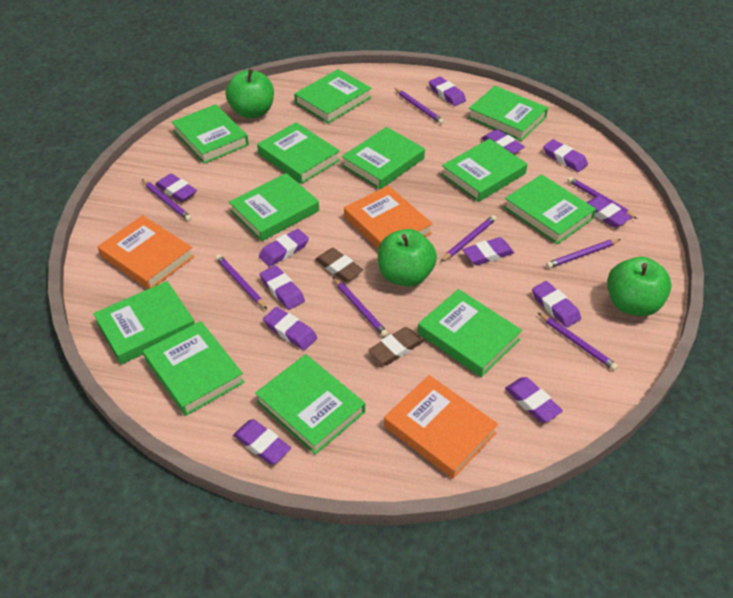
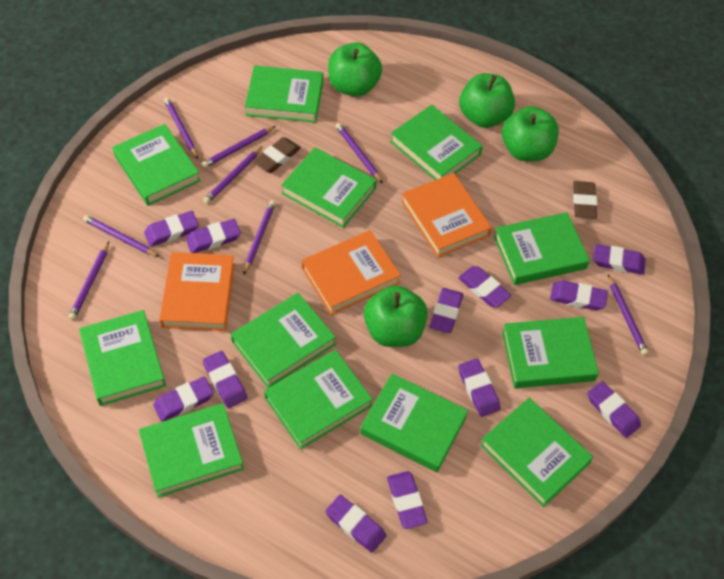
green apple: 3 -> 4

